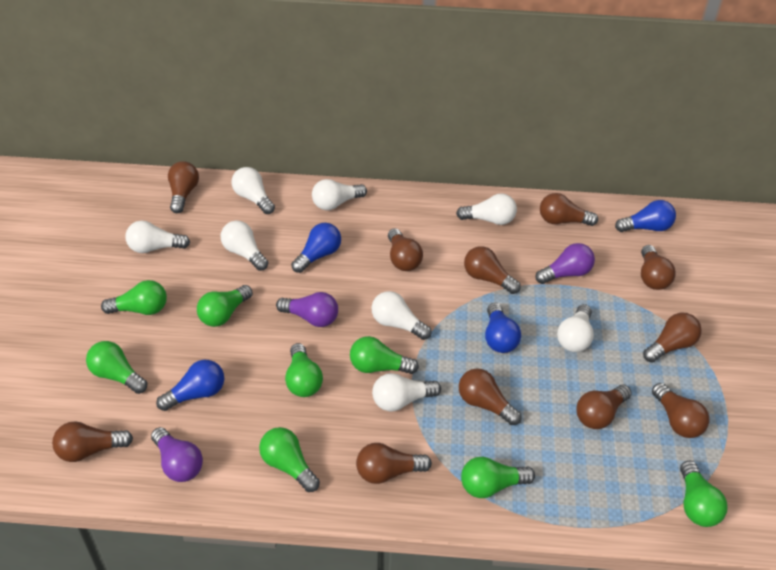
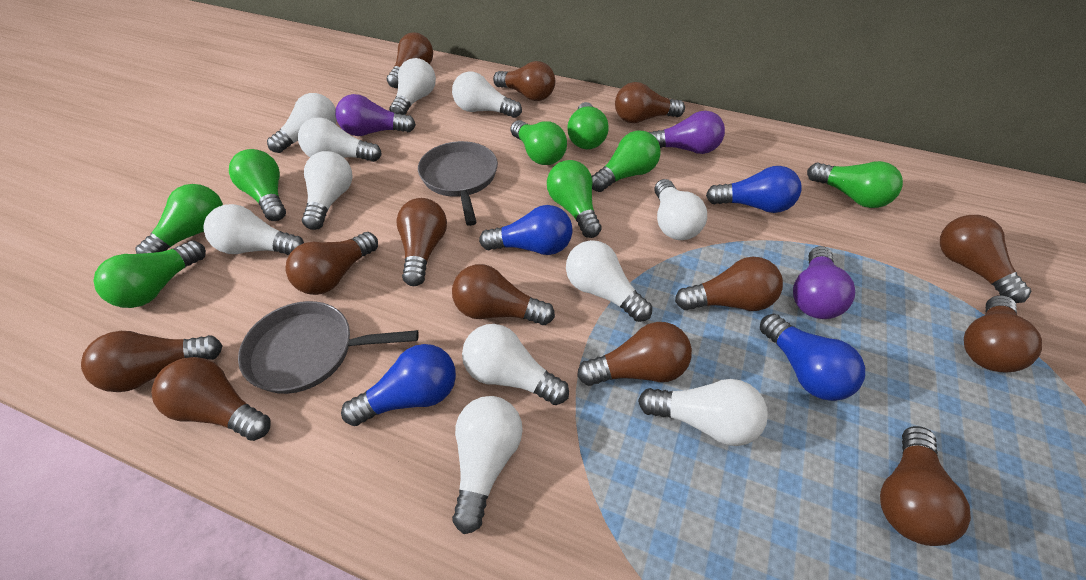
brown light bulb: 11 -> 13
grey pan: 0 -> 2
white light bulb: 8 -> 11

